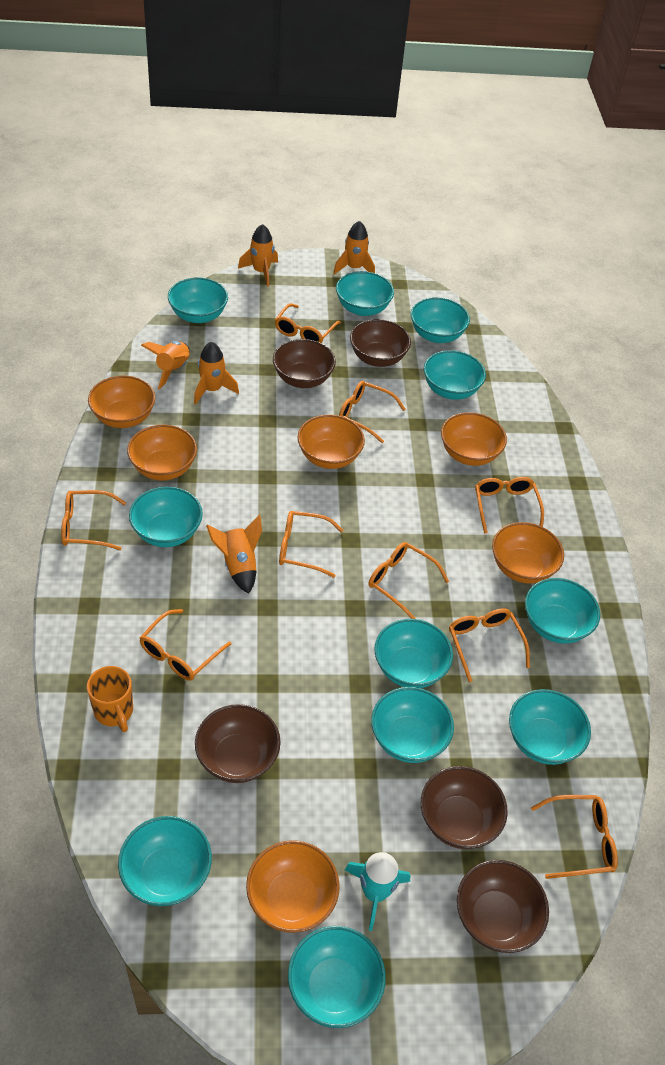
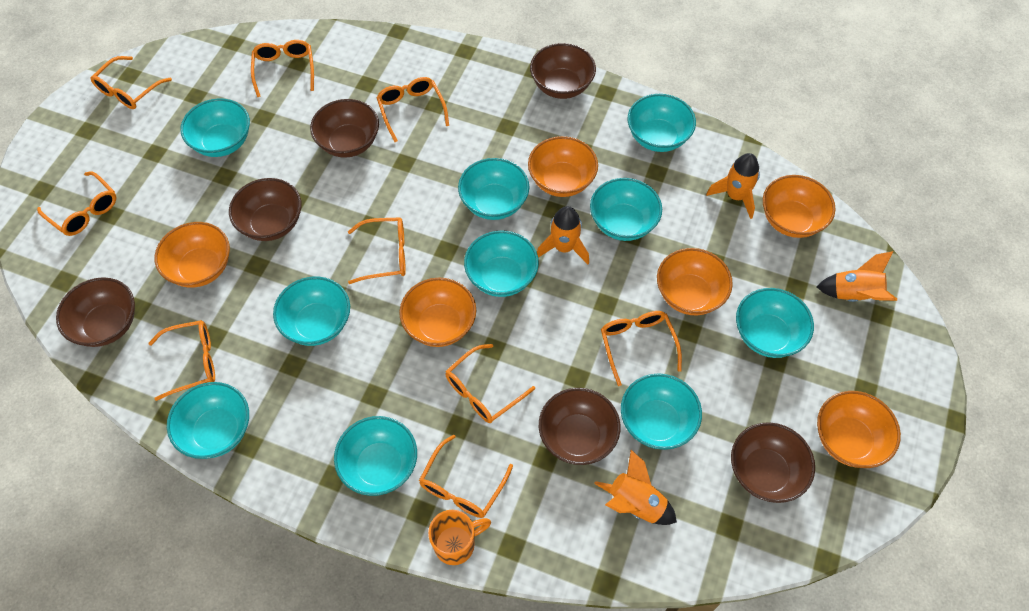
brown bowl: 5 -> 6
orange rocket: 5 -> 4
turquoise bowl: 11 -> 10
turquoise rocket: 1 -> 0

